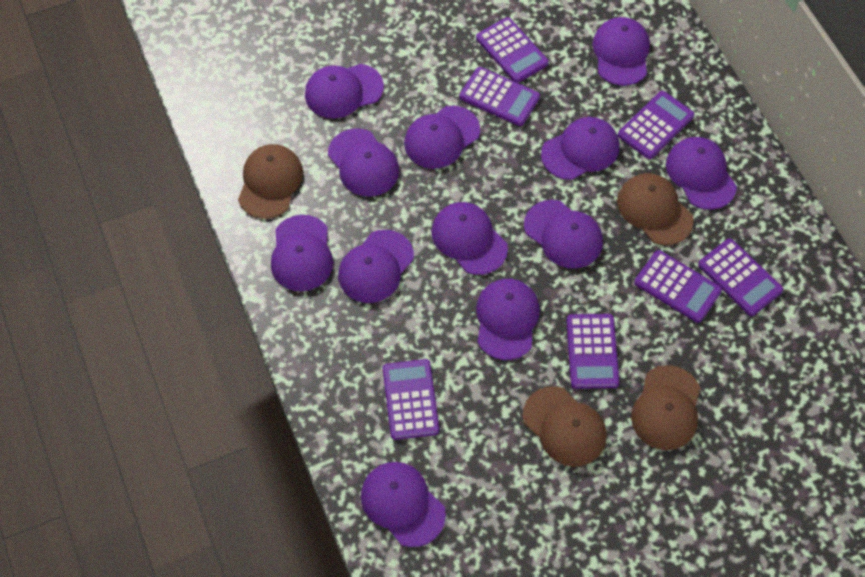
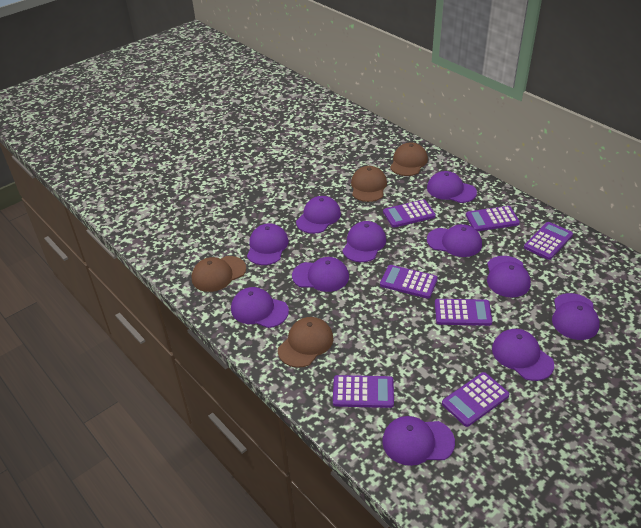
purple cap: 12 -> 11

